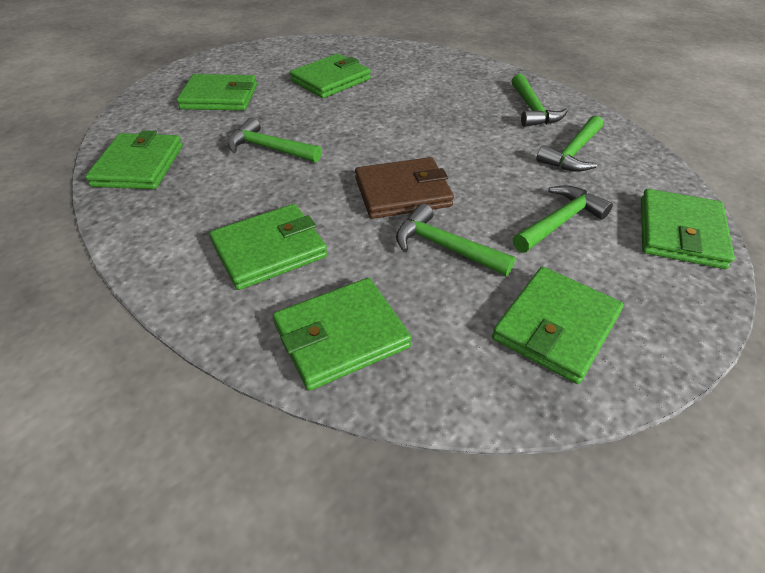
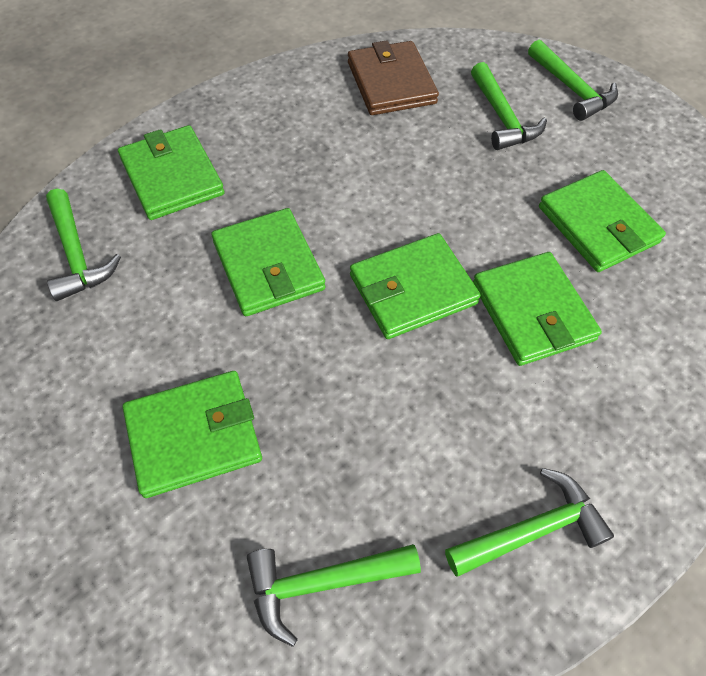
green wallet: 7 -> 6

